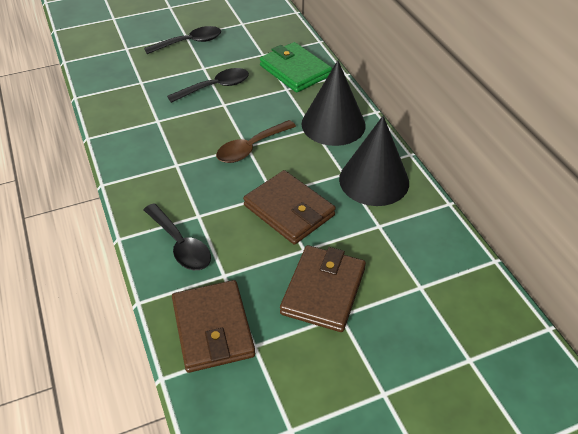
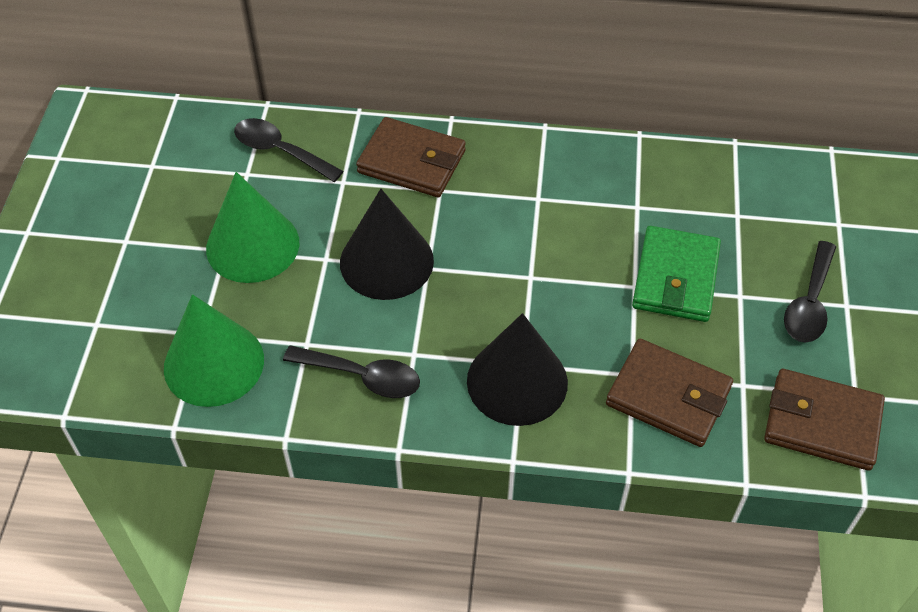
brown spoon: 1 -> 0
green cone: 0 -> 2

